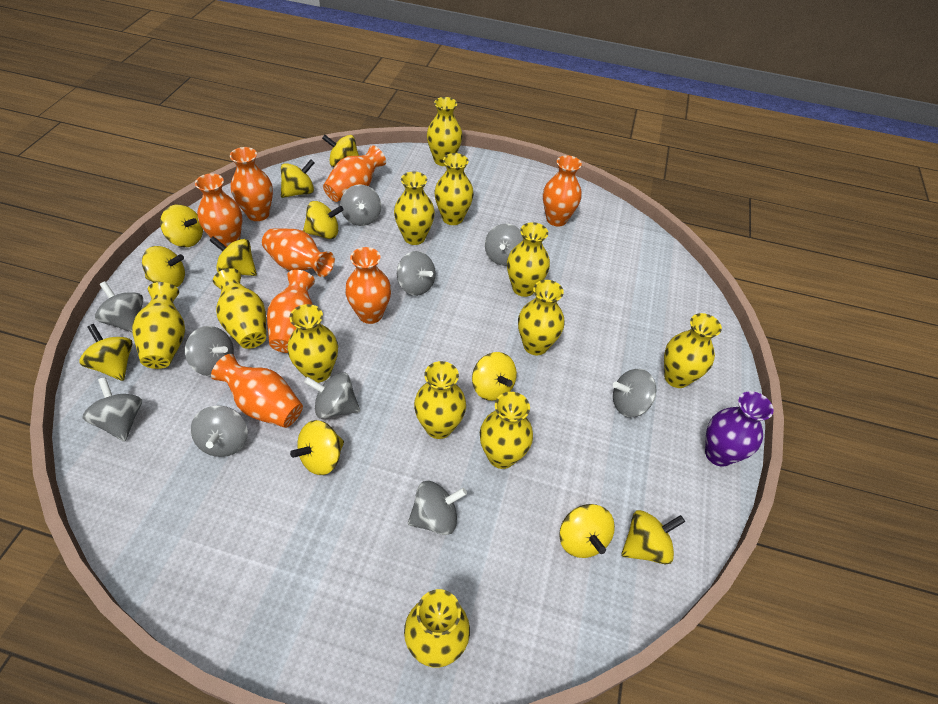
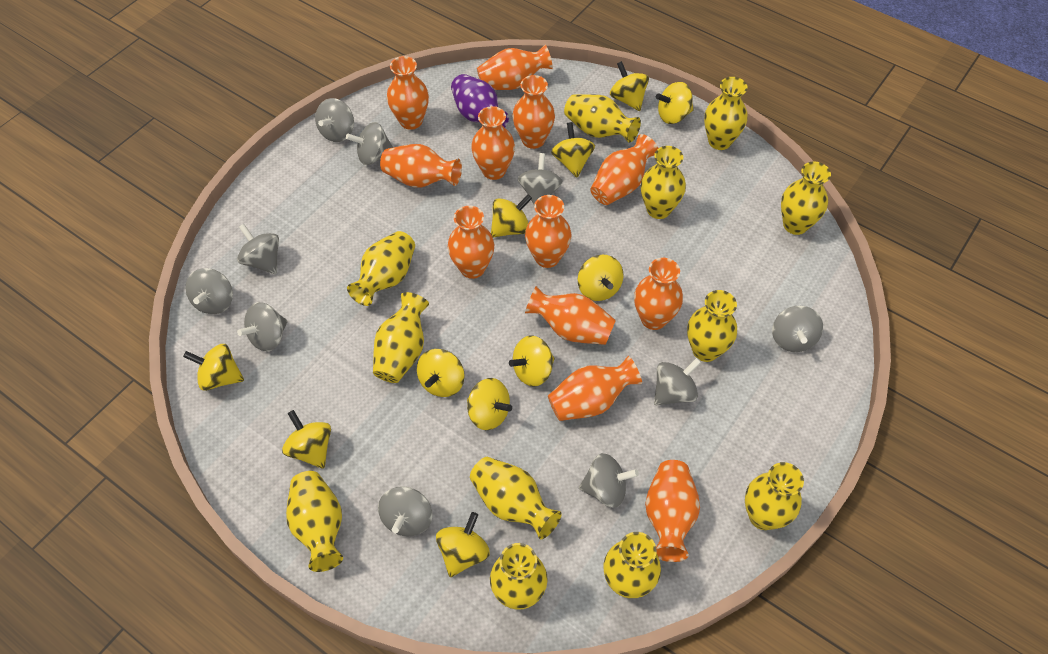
orange vase: 8 -> 12

